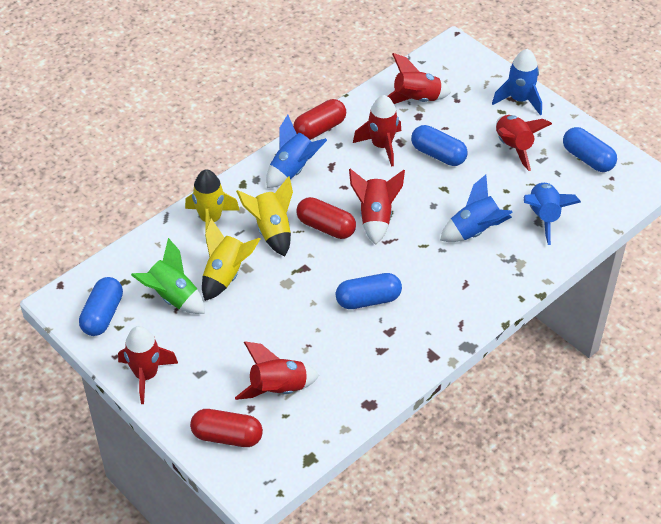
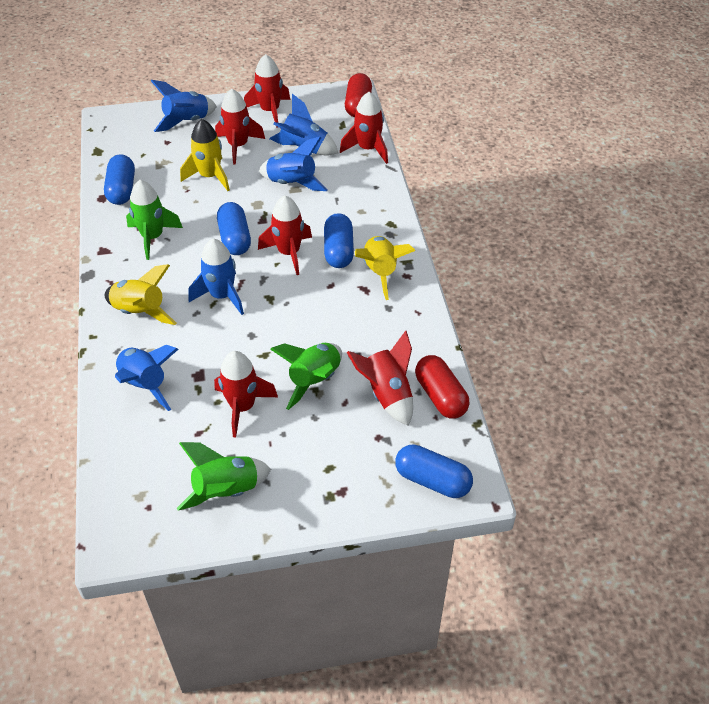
blue rocket: 4 -> 5
green rocket: 1 -> 3
red capsule: 3 -> 2

